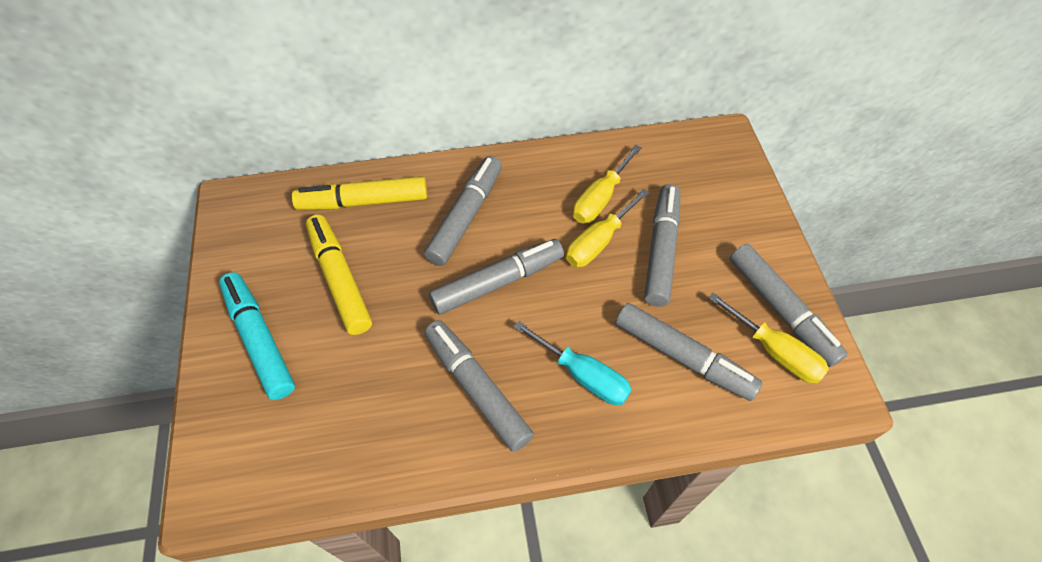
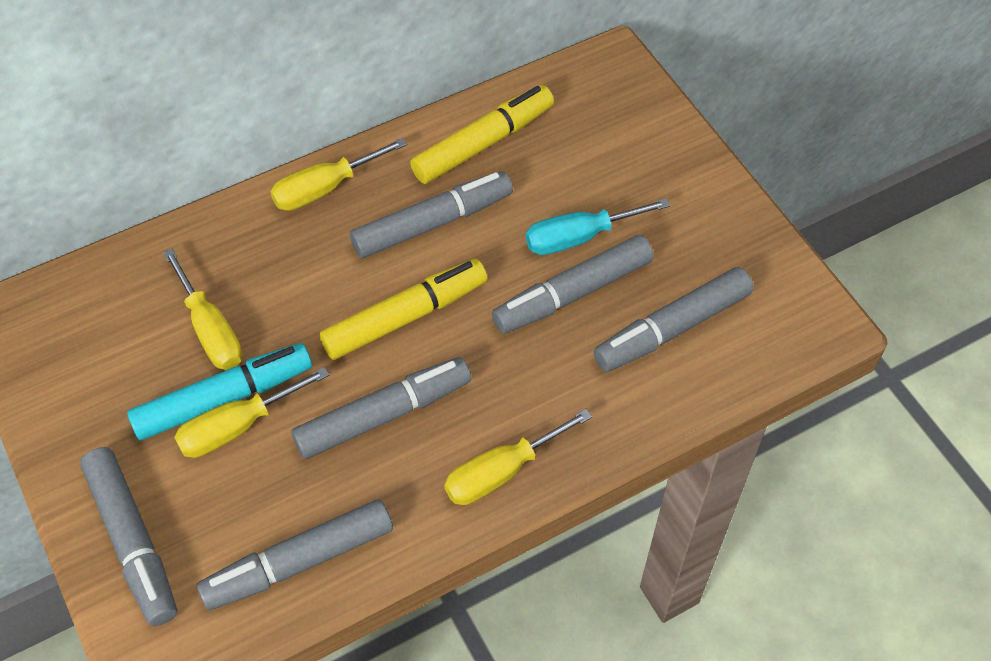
yellow screwdriver: 3 -> 4

